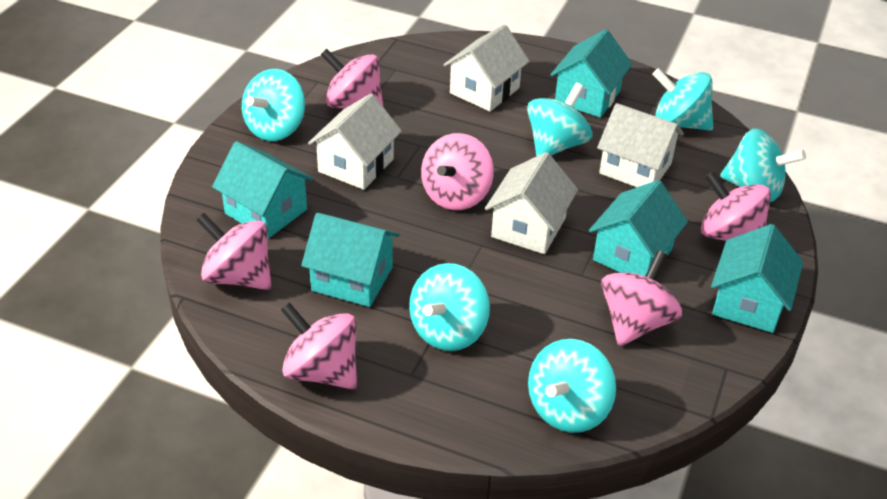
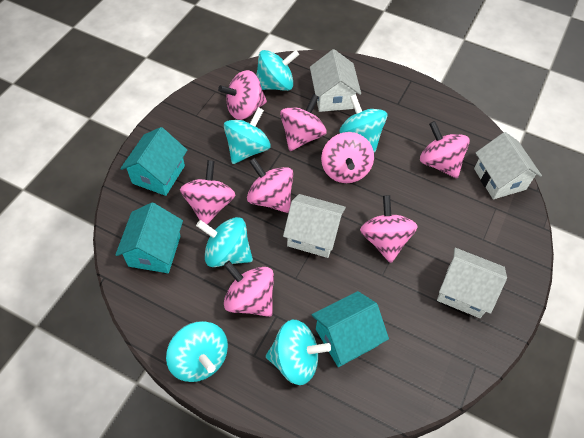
pink spinning top: 6 -> 8
turquoise house: 5 -> 3

